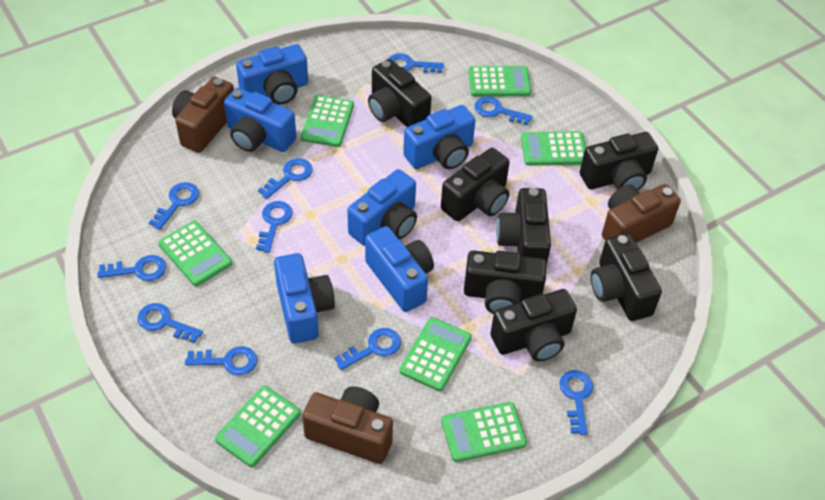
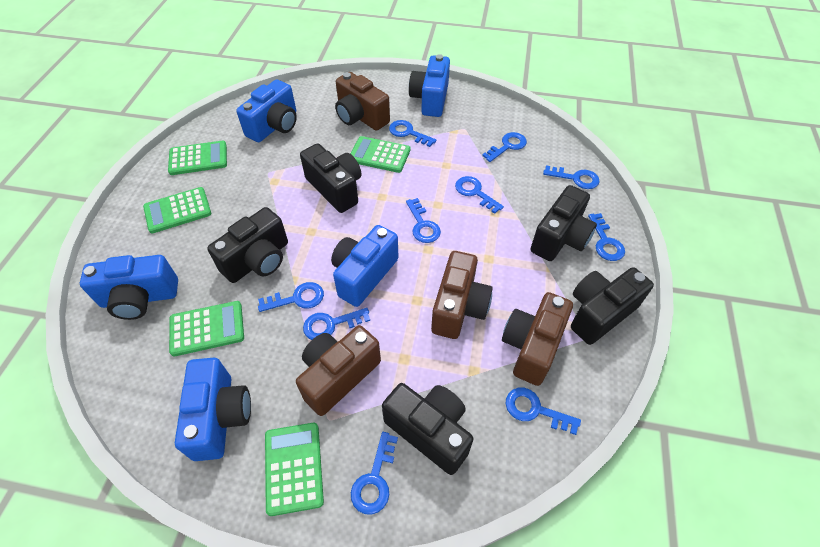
black camera: 7 -> 5
blue camera: 6 -> 5
brown camera: 3 -> 4
green calculator: 7 -> 5

